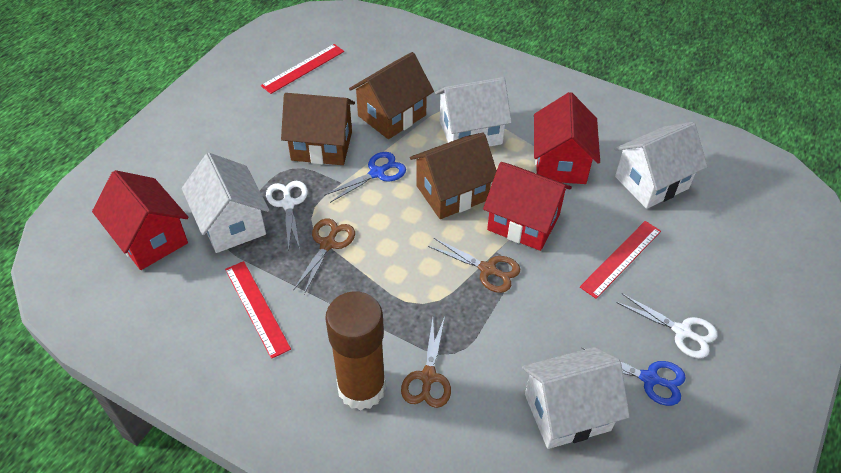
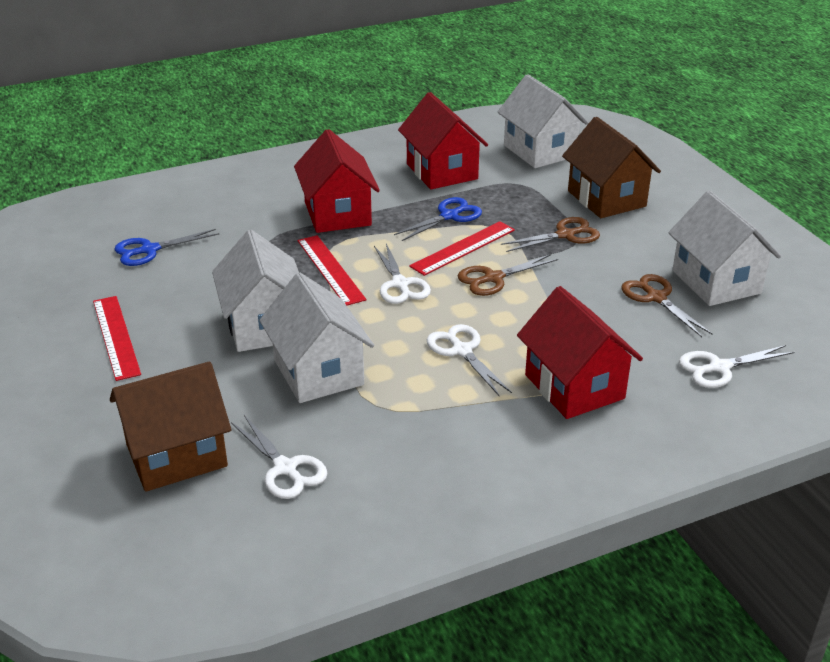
brown glue stick: 1 -> 0
brown house: 3 -> 2
white scissors: 2 -> 4

